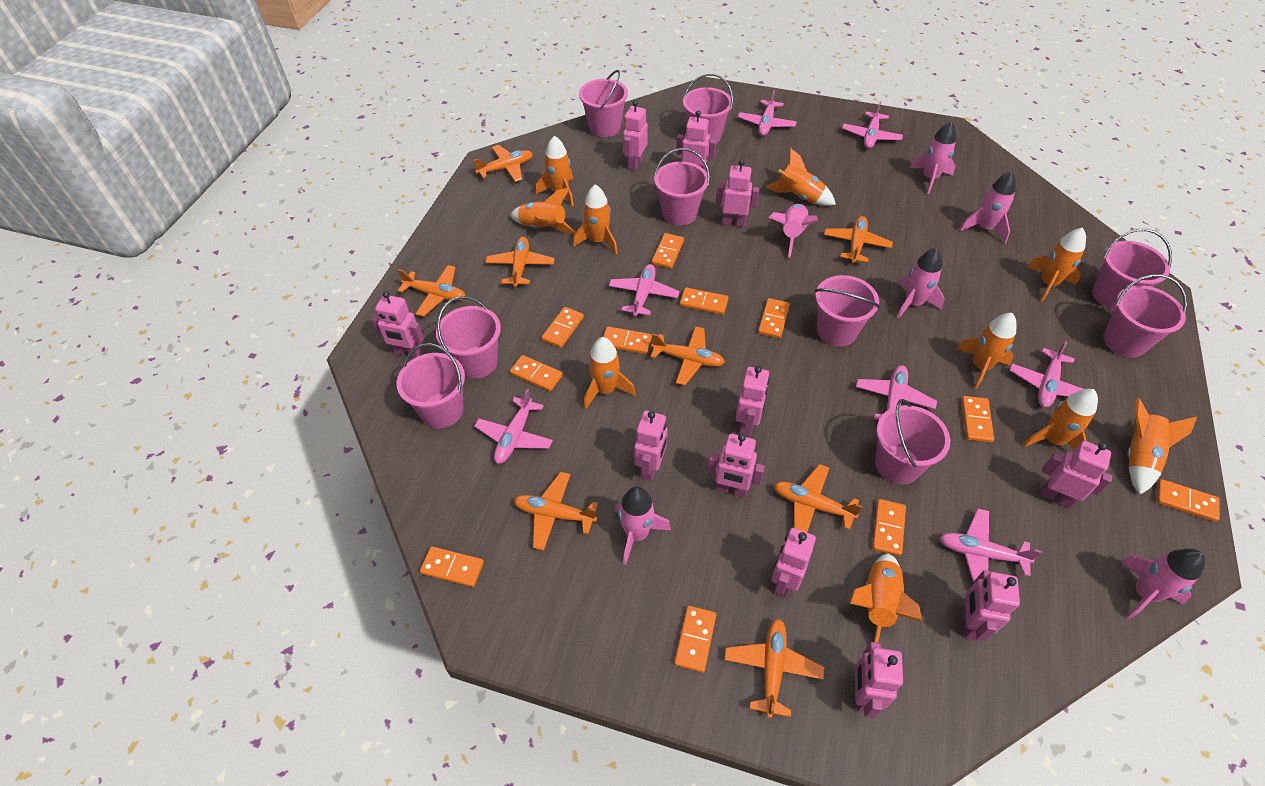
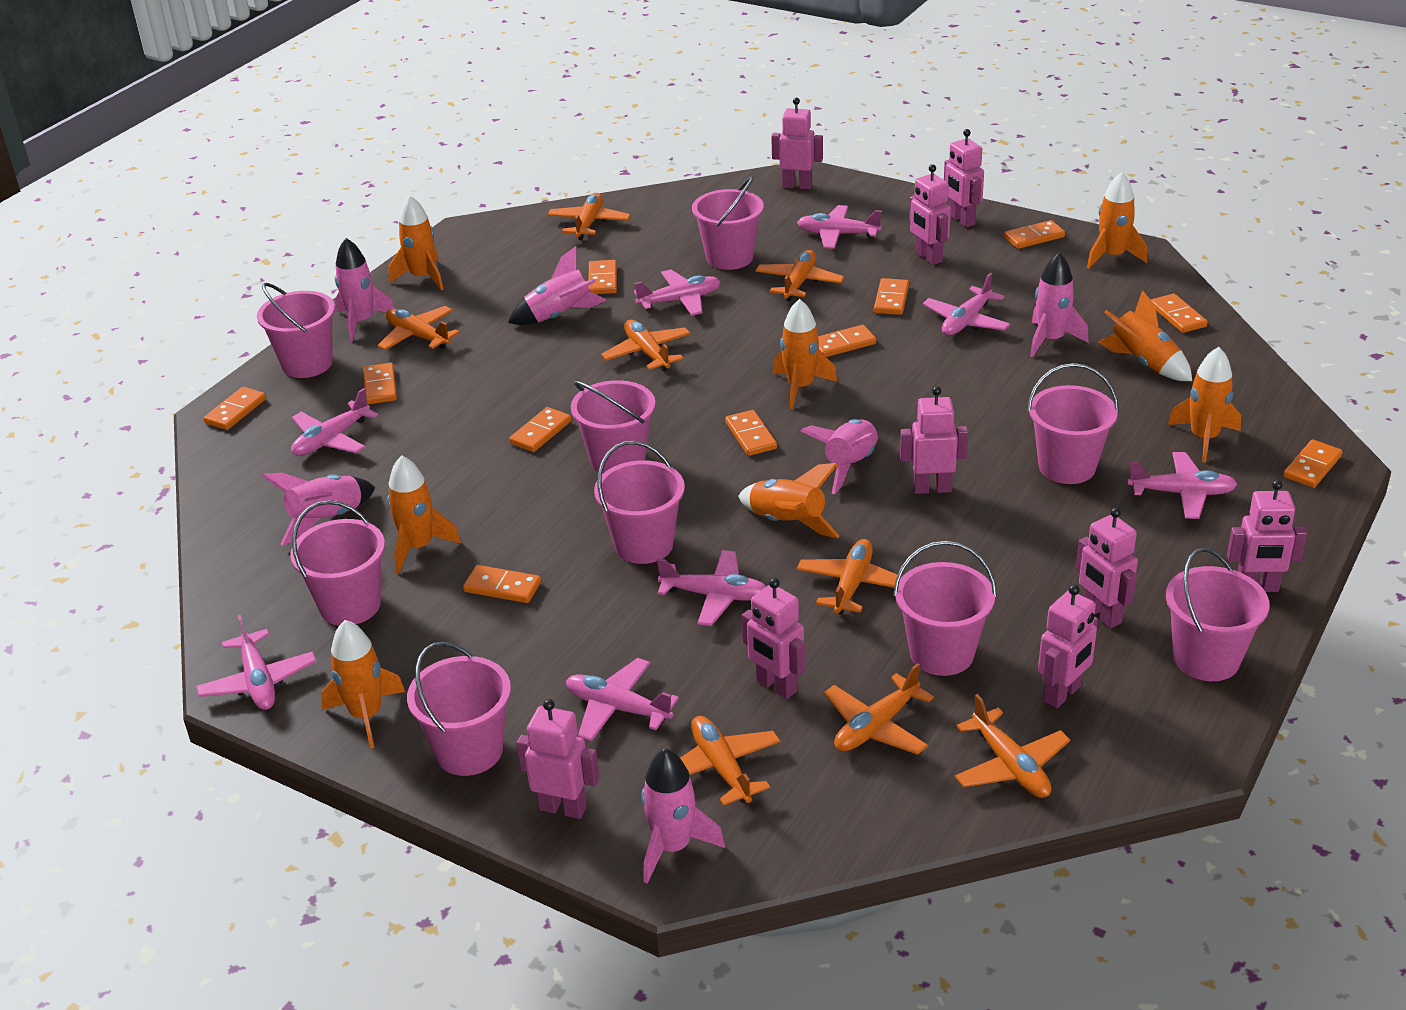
orange rocket: 10 -> 8
pink plane: 7 -> 8
pink robot: 11 -> 9

